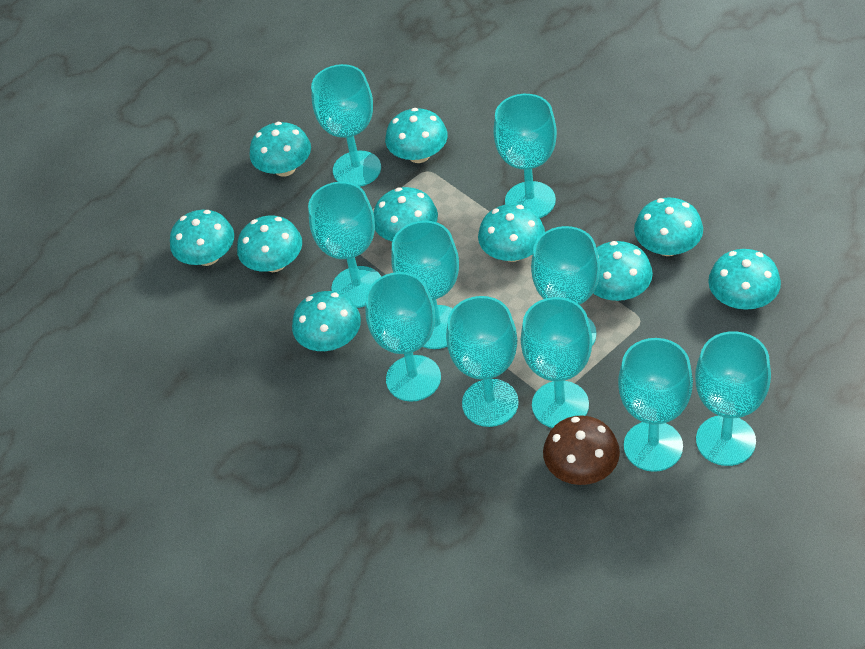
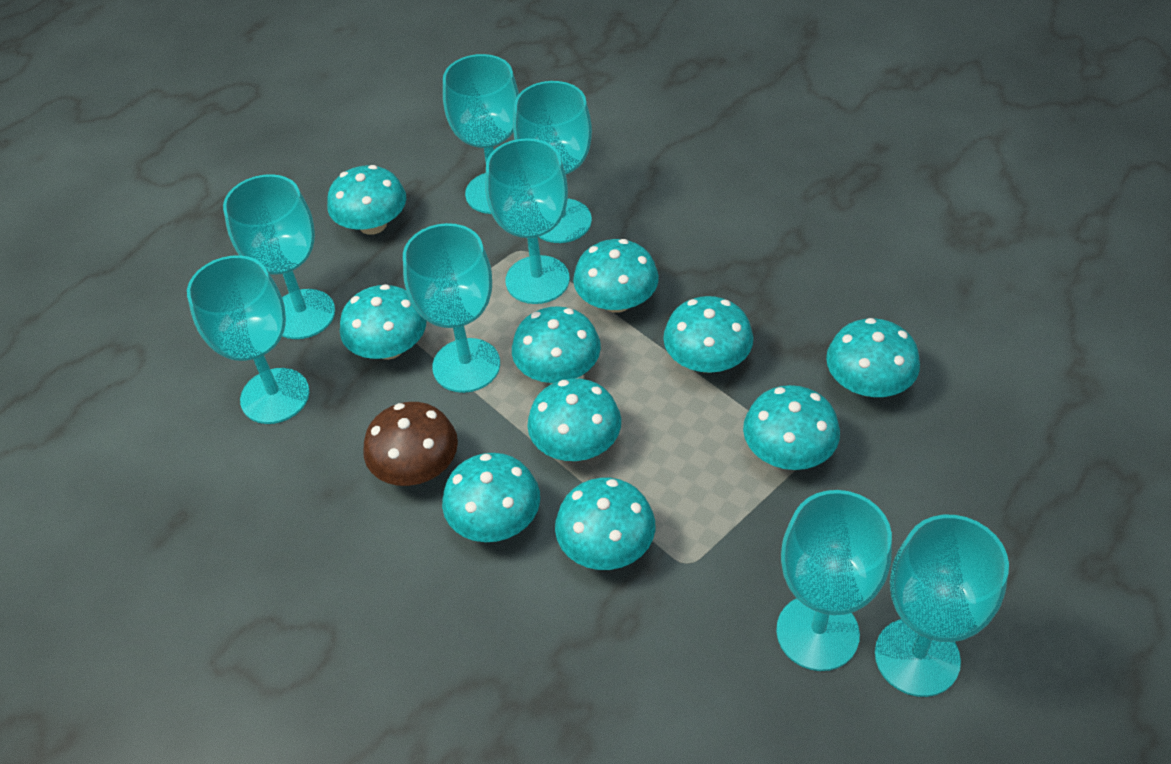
turquoise goblet: 10 -> 8

